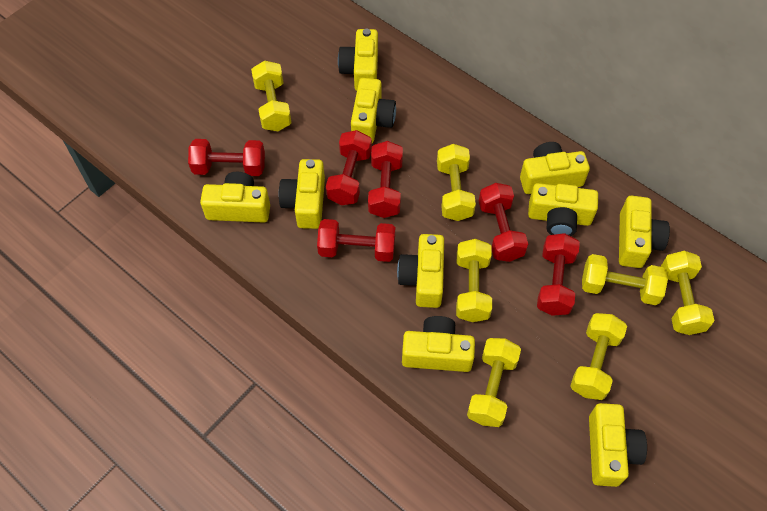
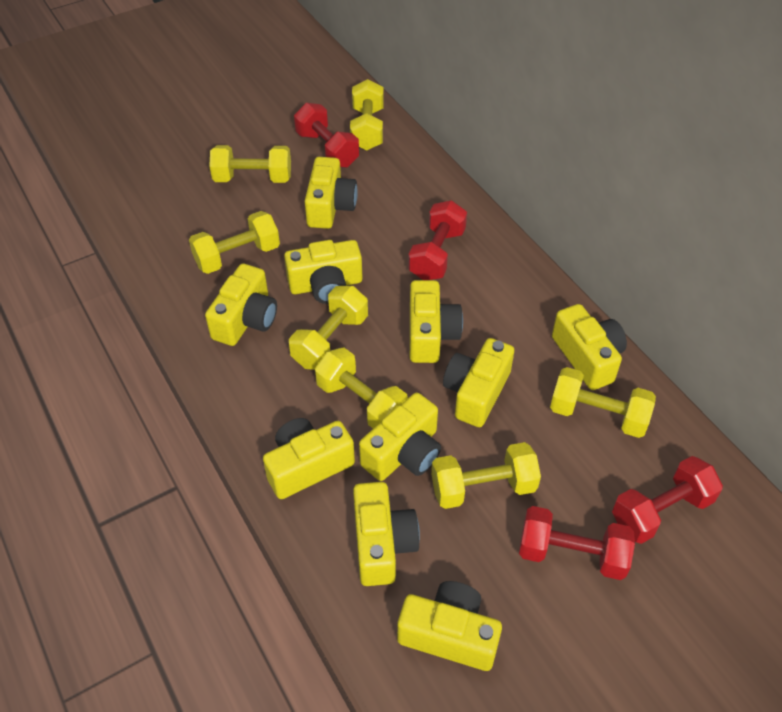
red dumbbell: 6 -> 4

